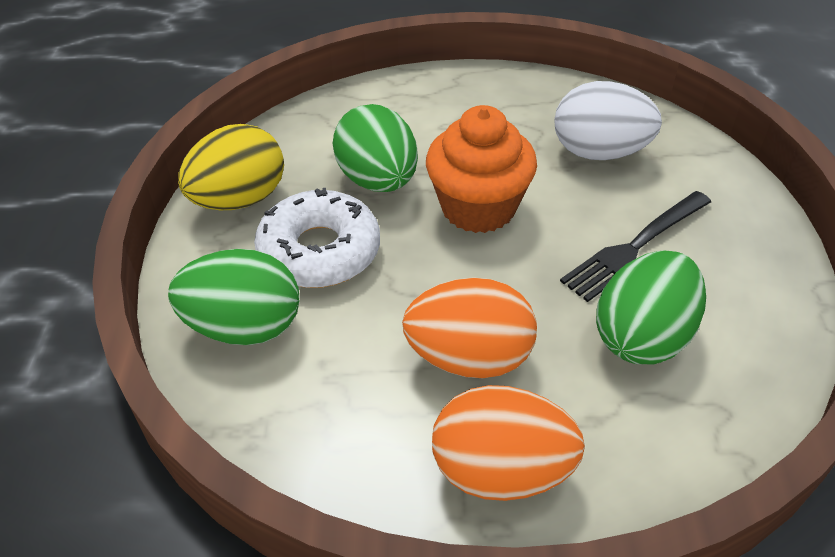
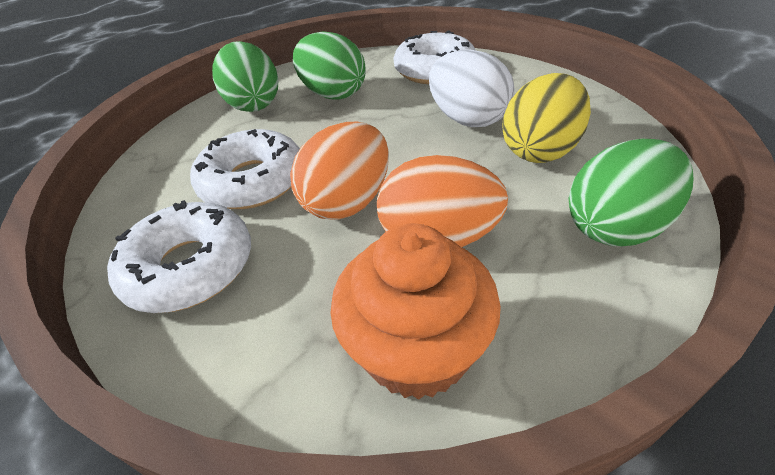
black fork: 1 -> 0
white donut: 1 -> 3

